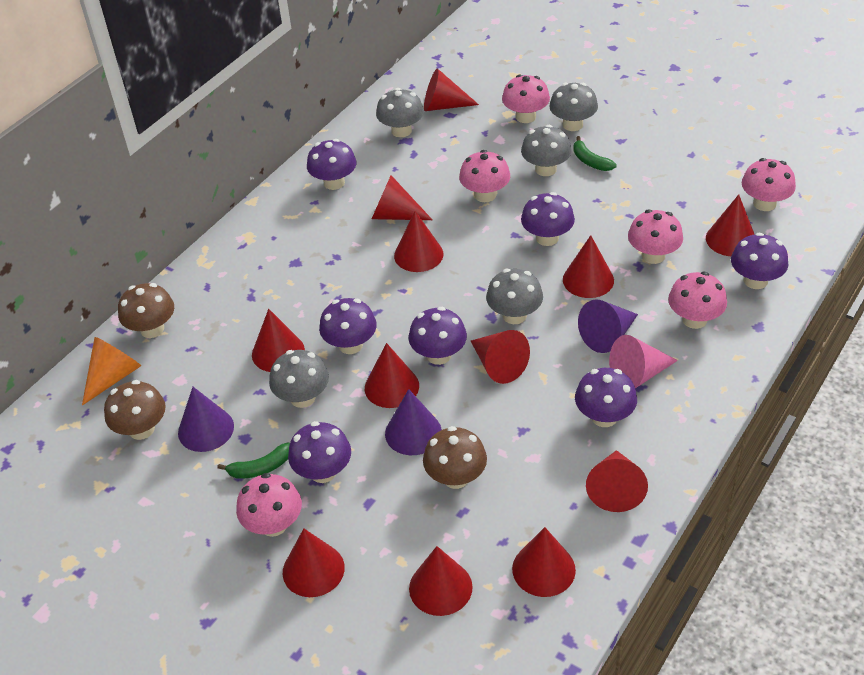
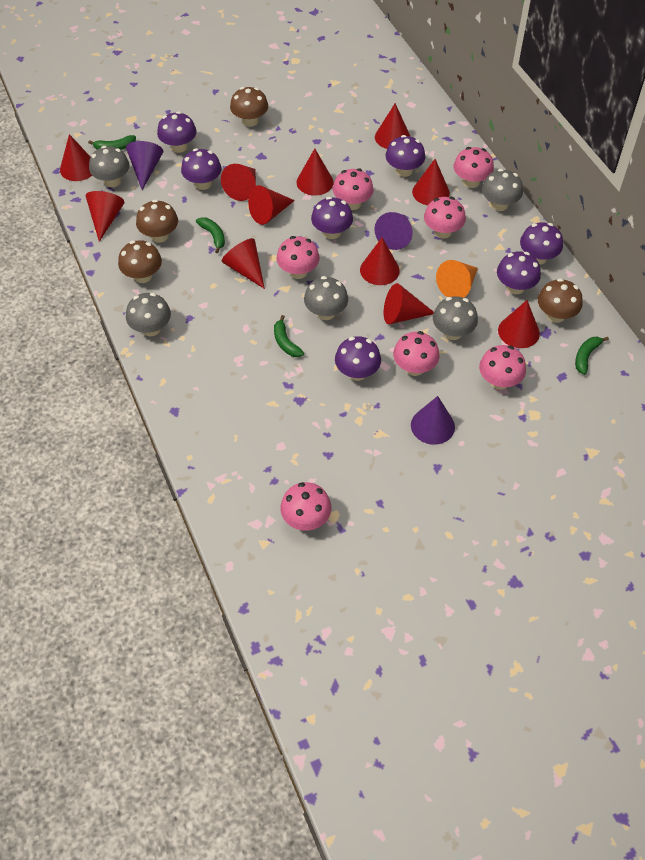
brown mushroom: 3 -> 4
green banana: 2 -> 4
pink cone: 1 -> 0
pink mushroom: 6 -> 7
red cone: 12 -> 11

